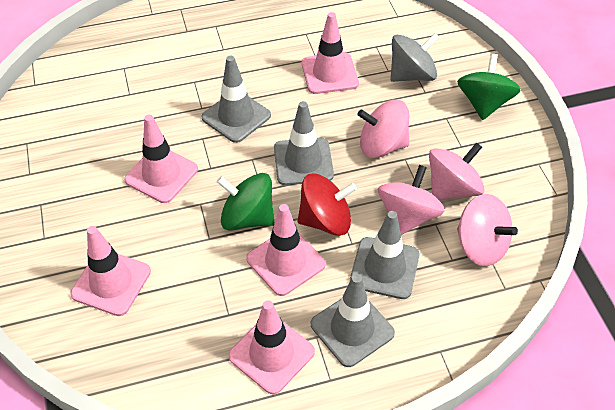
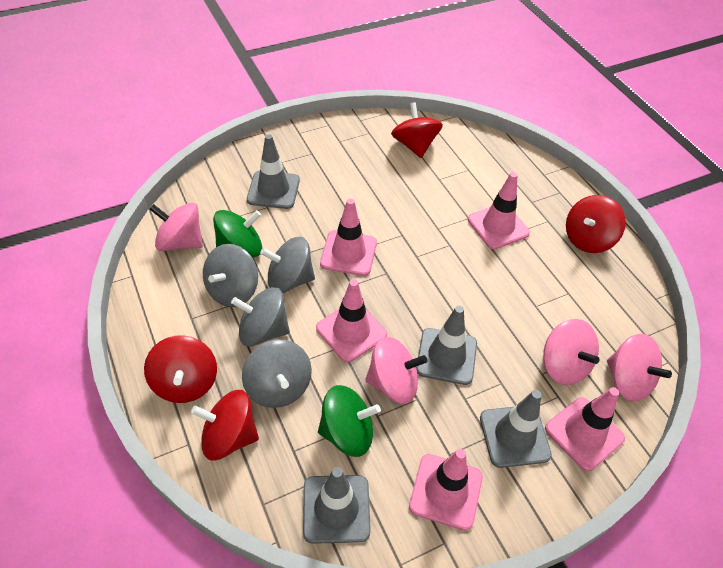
grey spinning top: 1 -> 4
red spinning top: 1 -> 4

